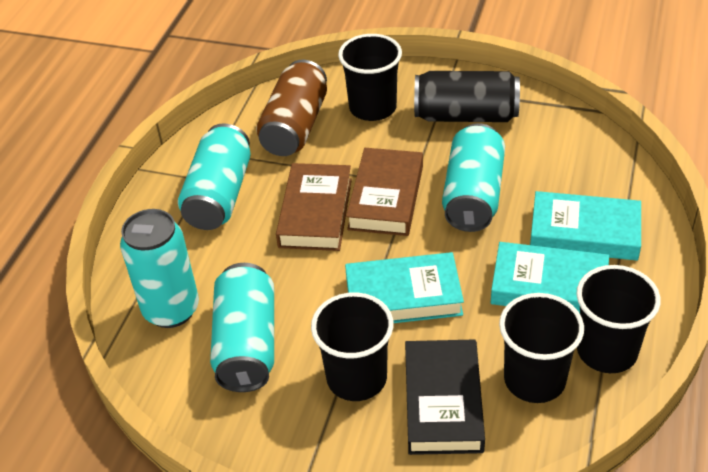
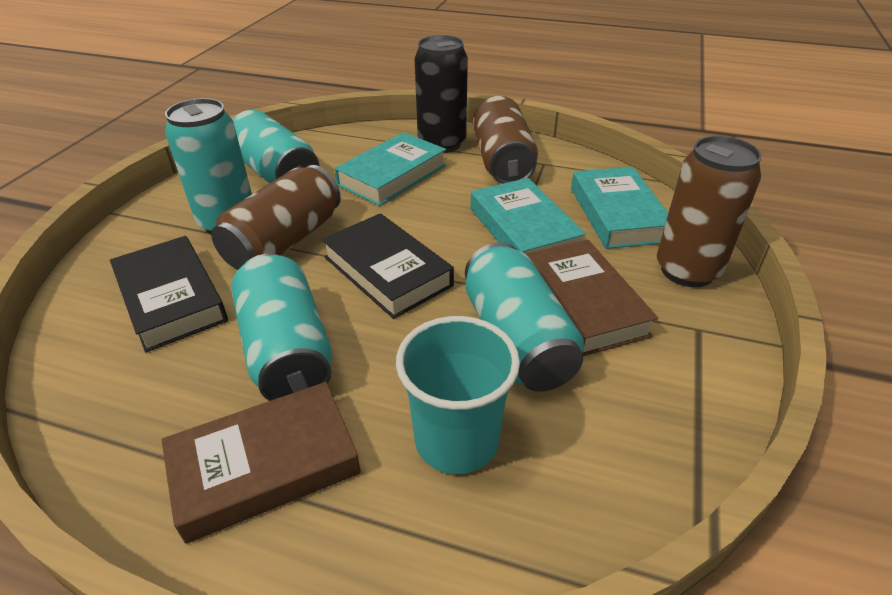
black book: 1 -> 2
black cup: 4 -> 0
brown can: 1 -> 3
turquoise cup: 0 -> 1

